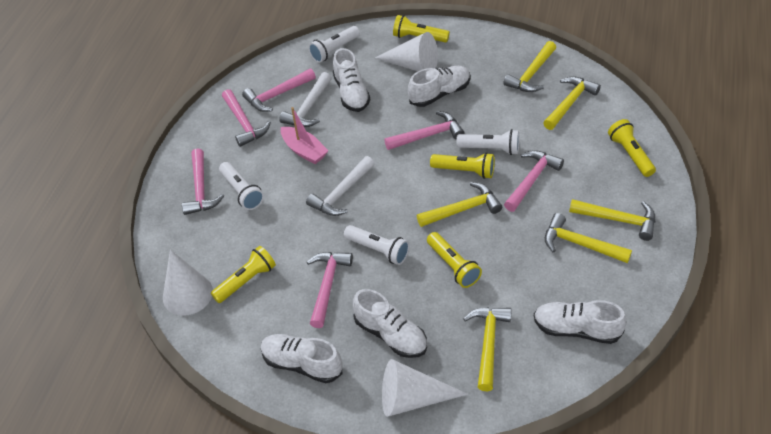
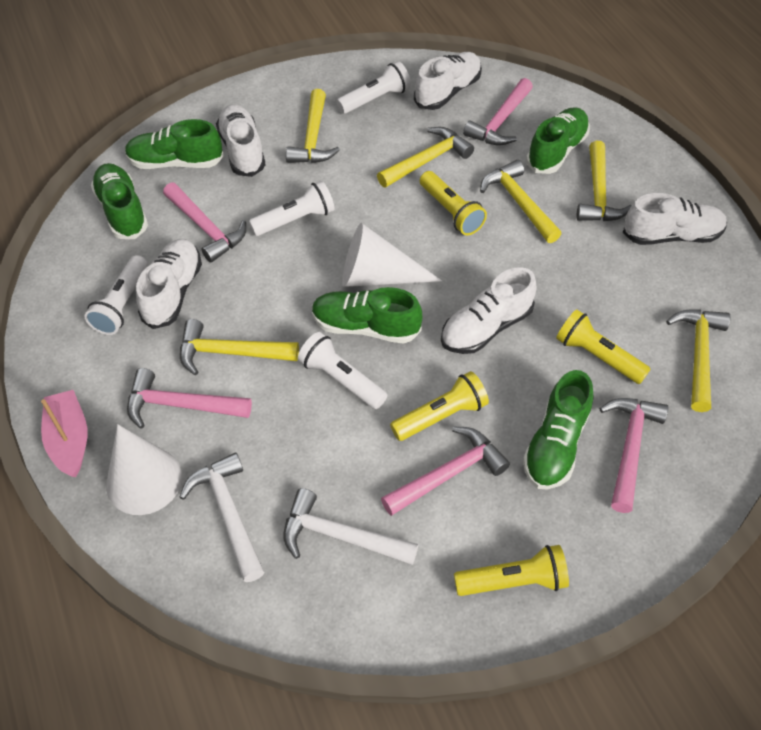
green shoe: 0 -> 5
pink hammer: 6 -> 5
white cone: 3 -> 2
yellow flashlight: 5 -> 4

